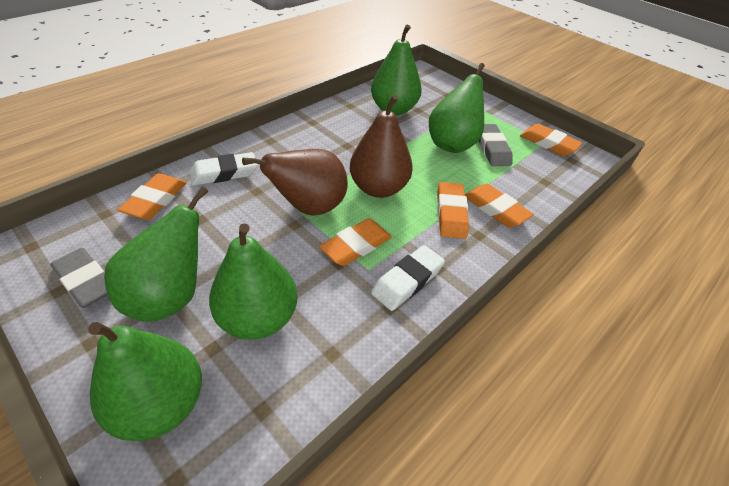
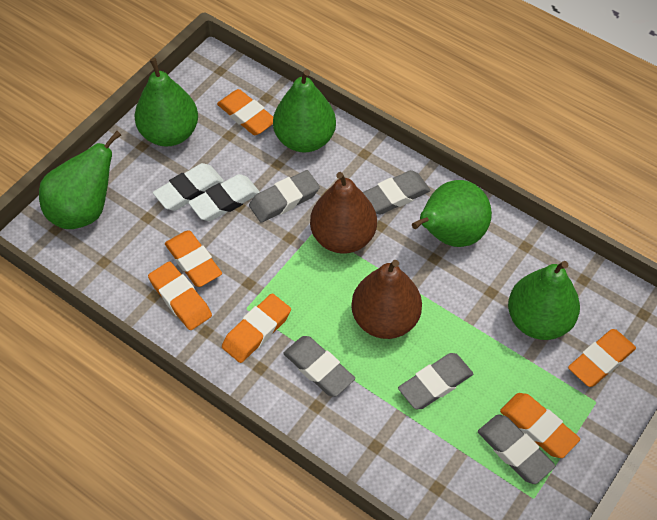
grey eraser: 2 -> 5
orange eraser: 5 -> 6

